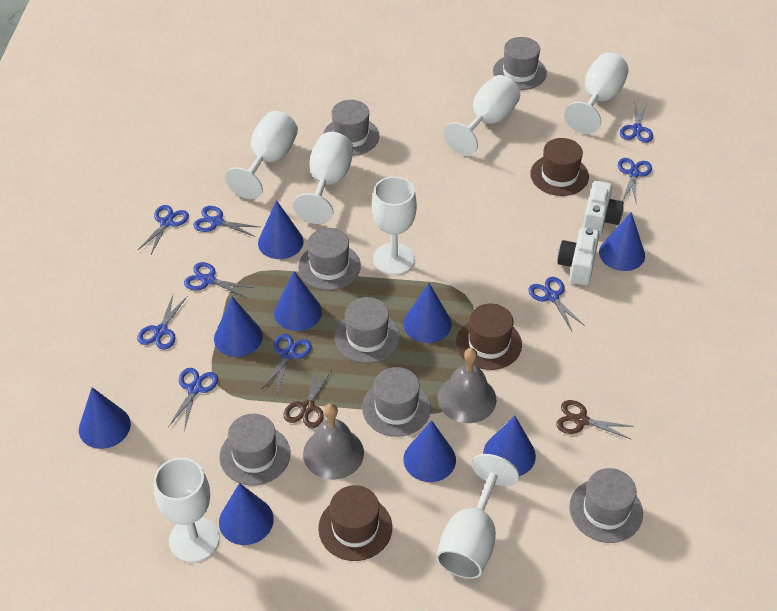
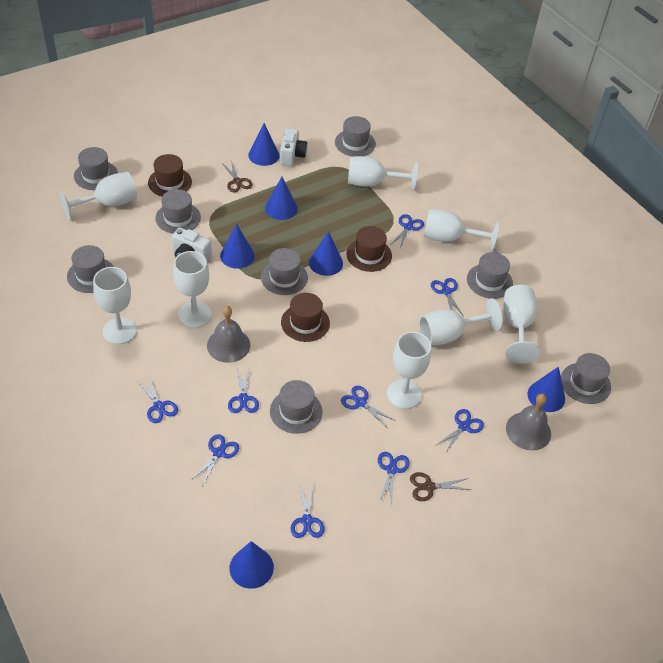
blue cone: 9 -> 6
grey hat: 7 -> 8
white goblet: 7 -> 8

